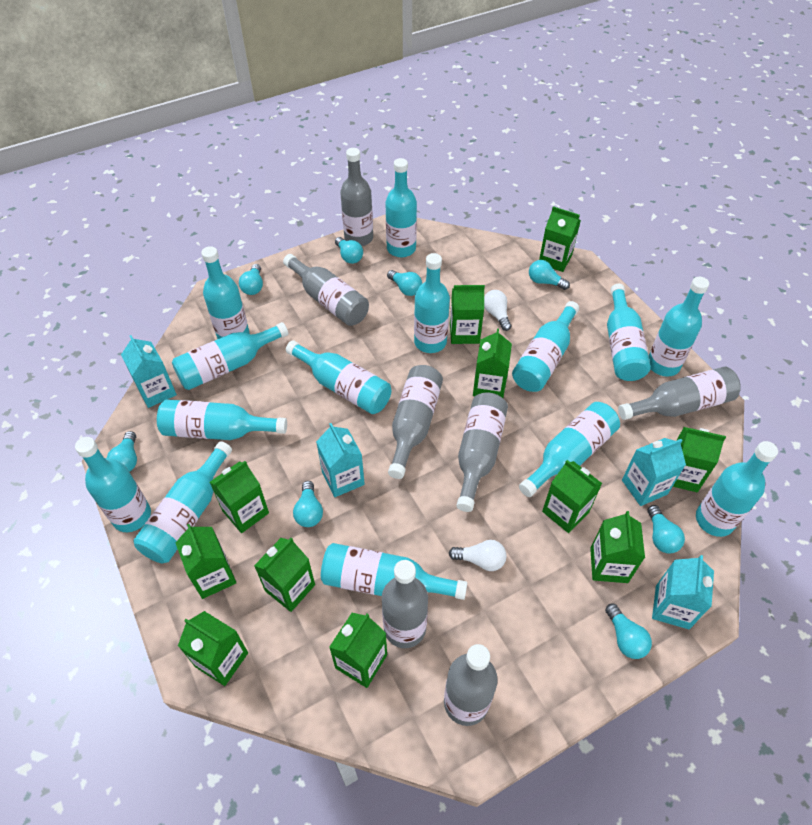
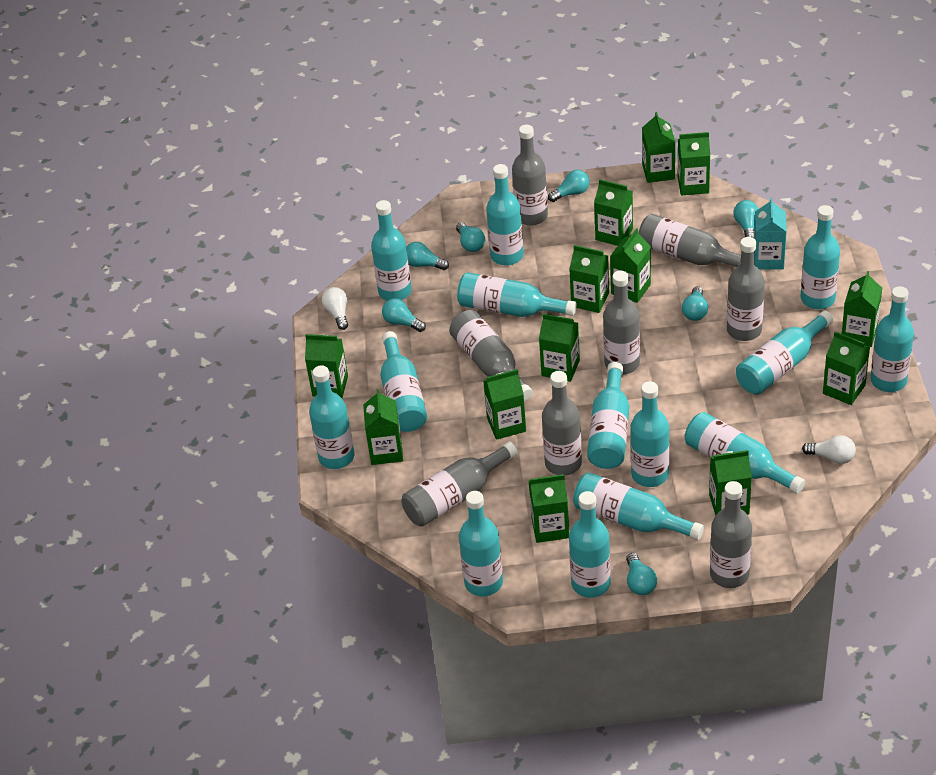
green carton: 11 -> 13
grey bottle: 7 -> 8
turquoise carton: 4 -> 1
turquoise light bulb: 8 -> 7

